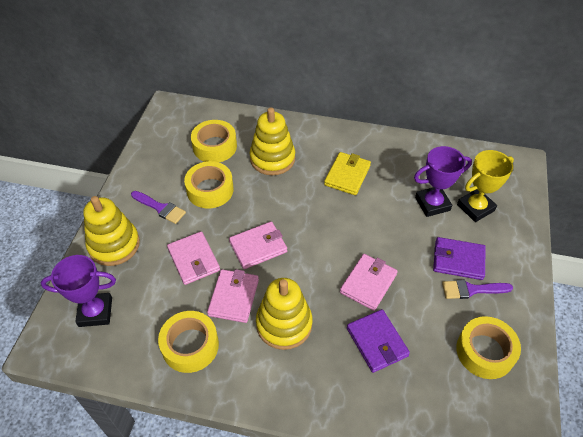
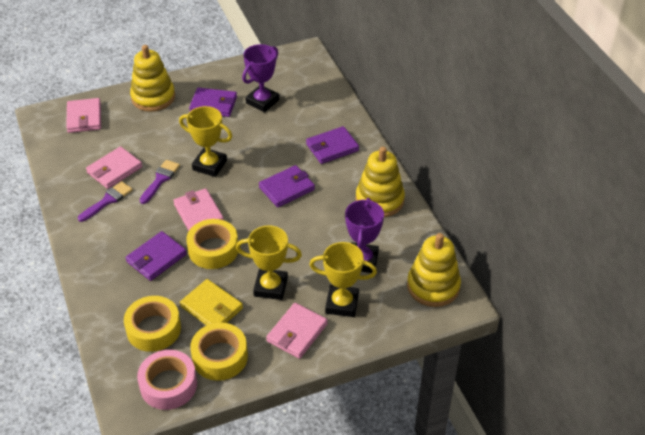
pink tape: 0 -> 1
purple wallet: 2 -> 4
yellow tape: 4 -> 3
yellow trophy: 1 -> 3

